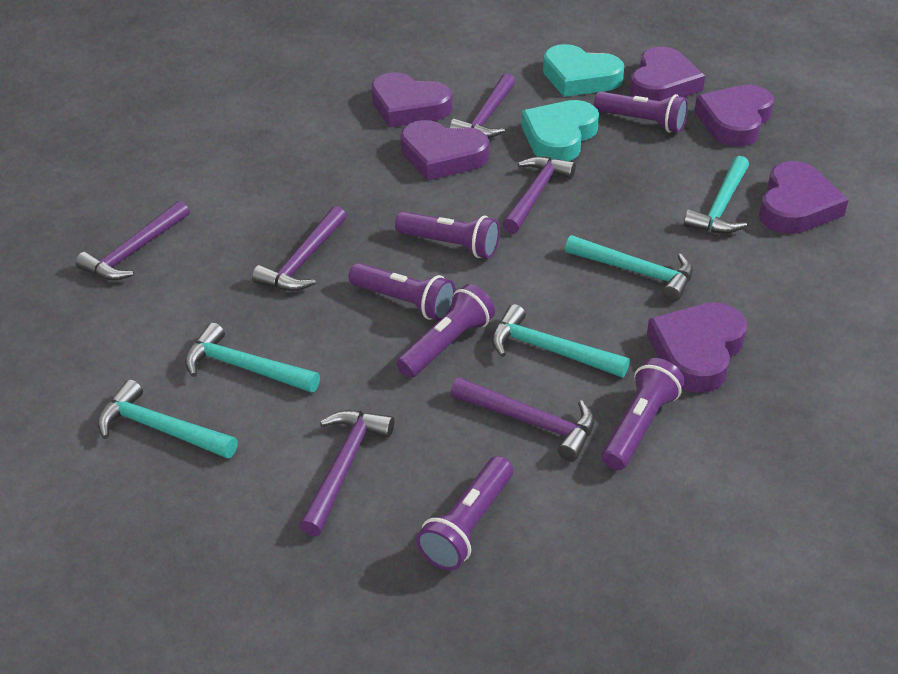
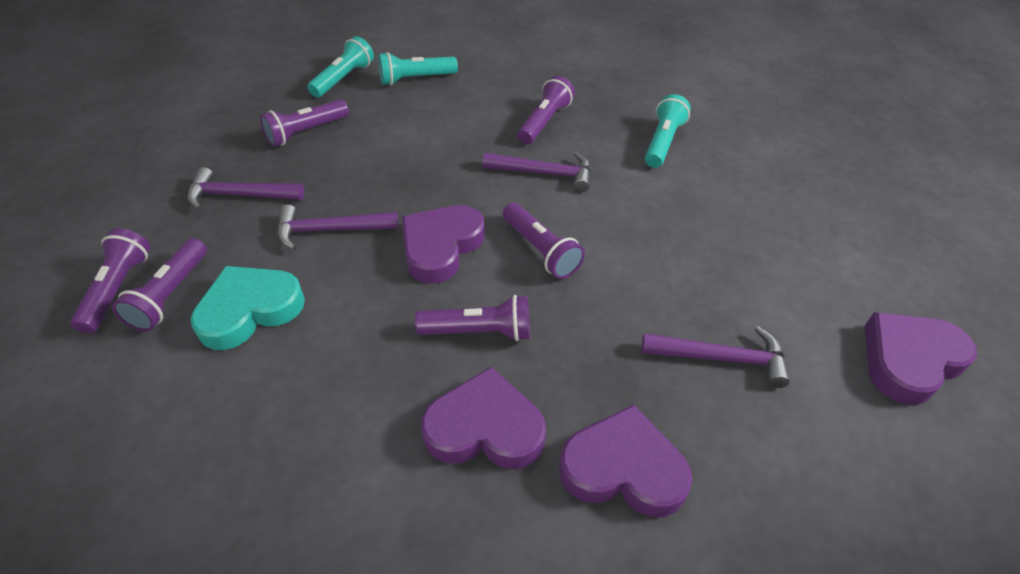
purple hammer: 6 -> 4
purple heart: 6 -> 4
turquoise flashlight: 0 -> 3
turquoise hammer: 5 -> 0
turquoise heart: 2 -> 1

